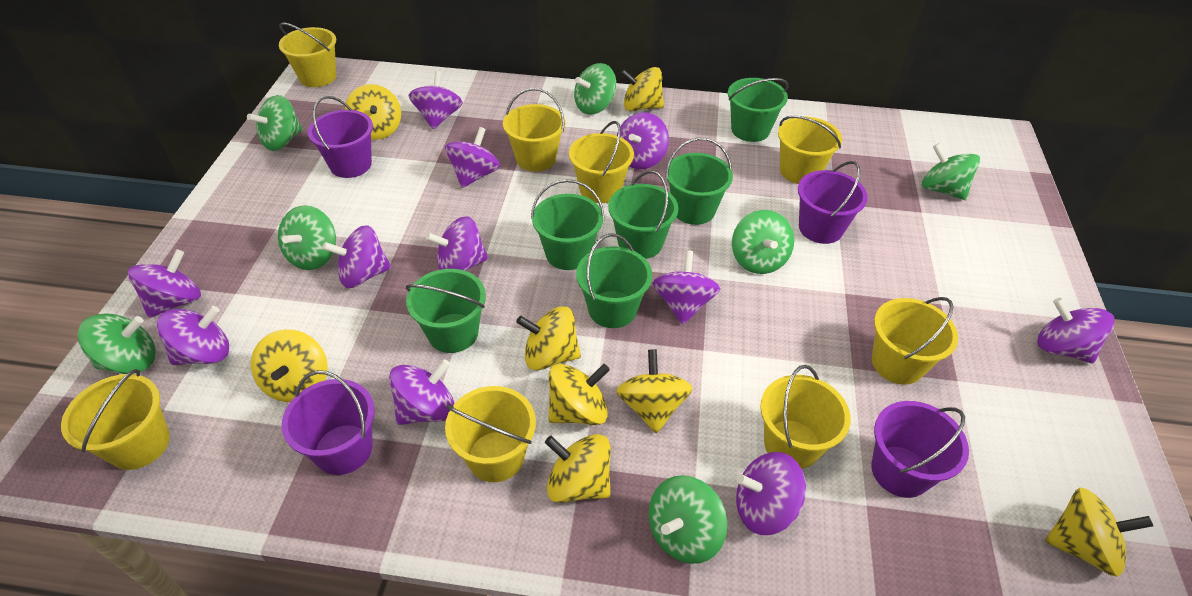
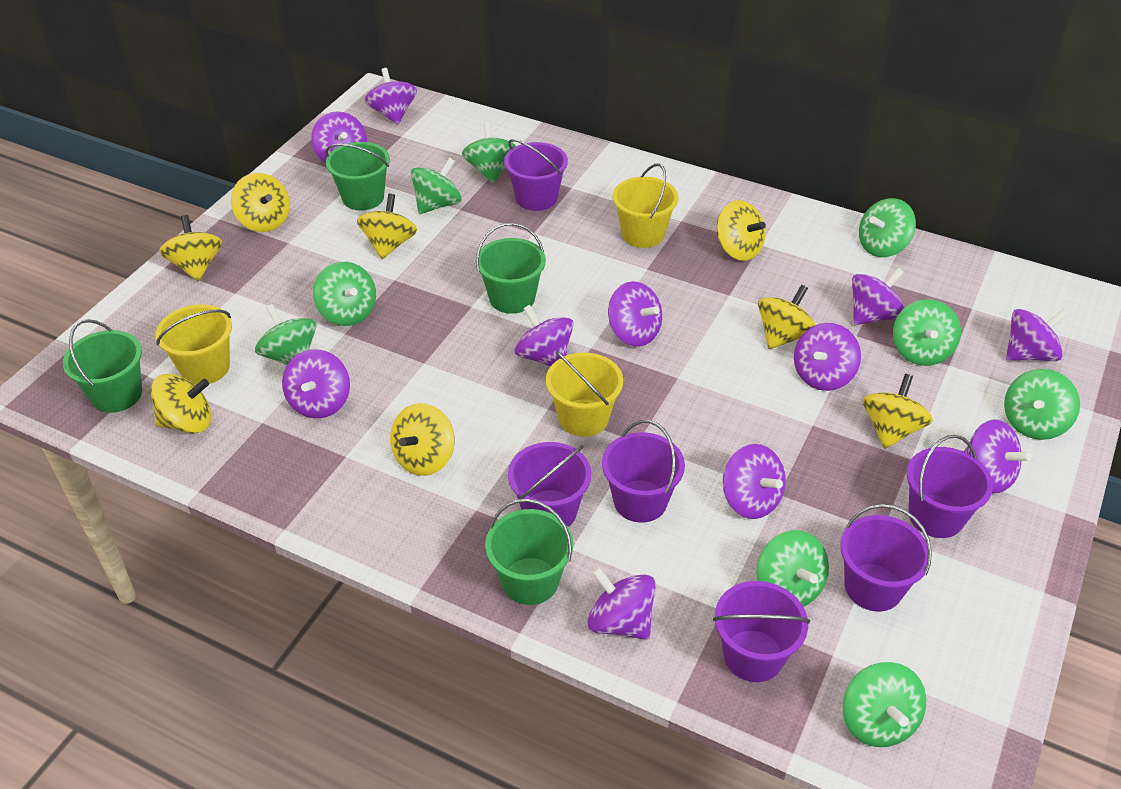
green bucket: 6 -> 4
green spinning top: 7 -> 9
purple bucket: 4 -> 6
yellow bucket: 8 -> 3

